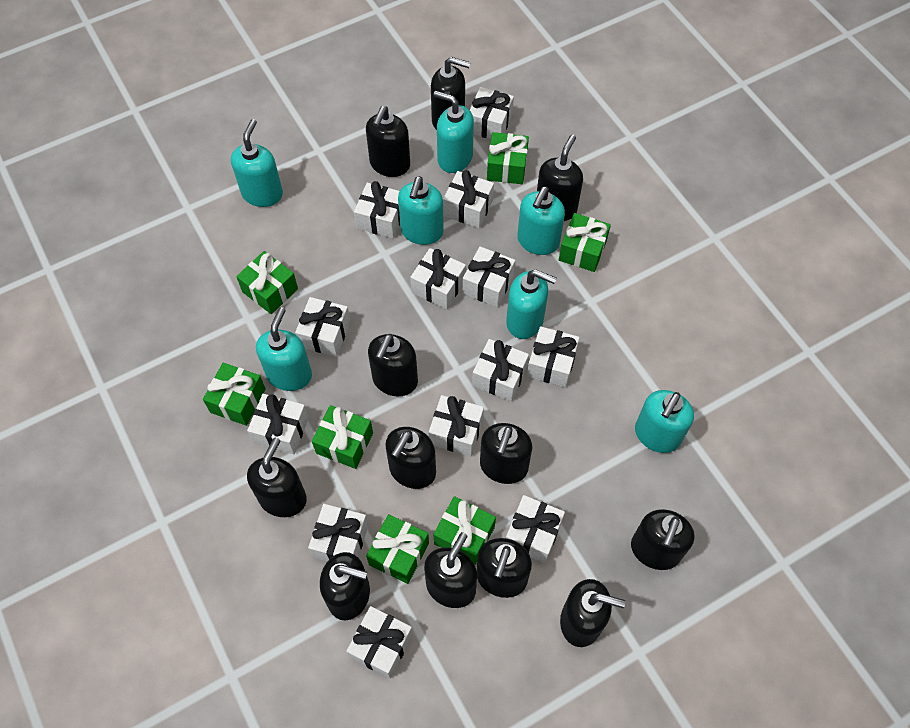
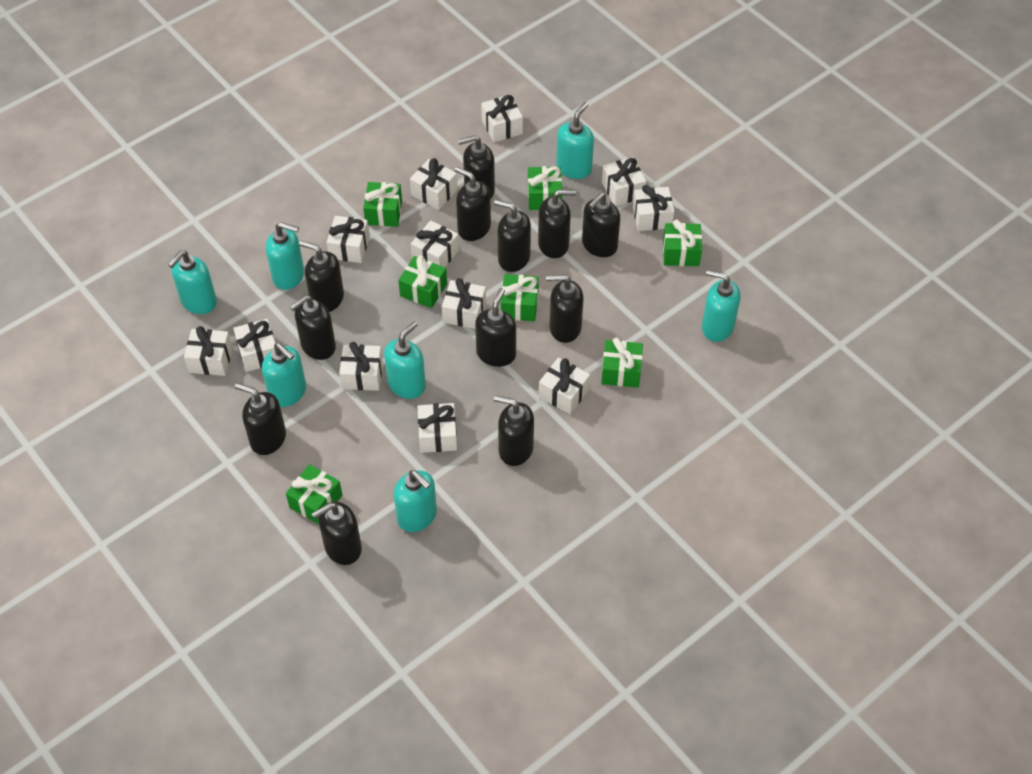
white gift: 13 -> 12

